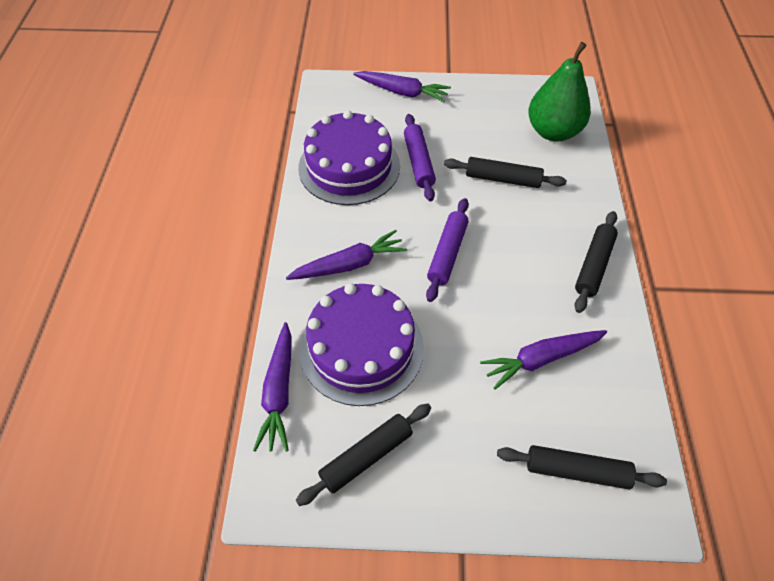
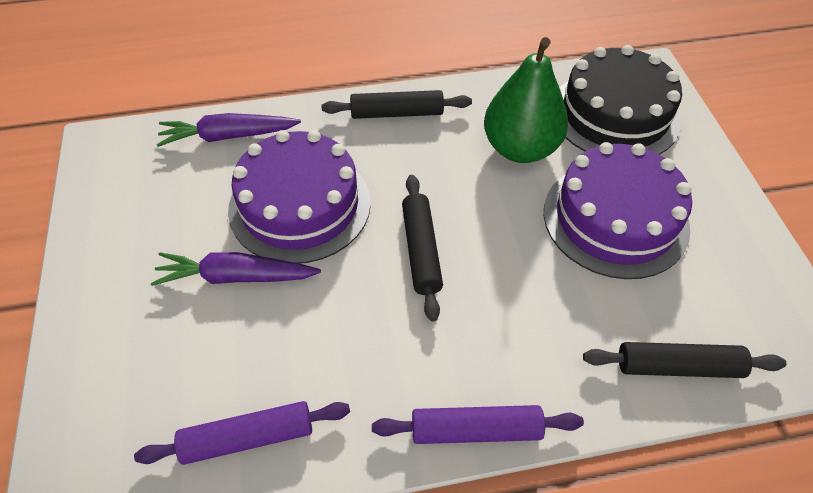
black cake: 0 -> 1
black rolling pin: 4 -> 3
purple carrot: 4 -> 2

